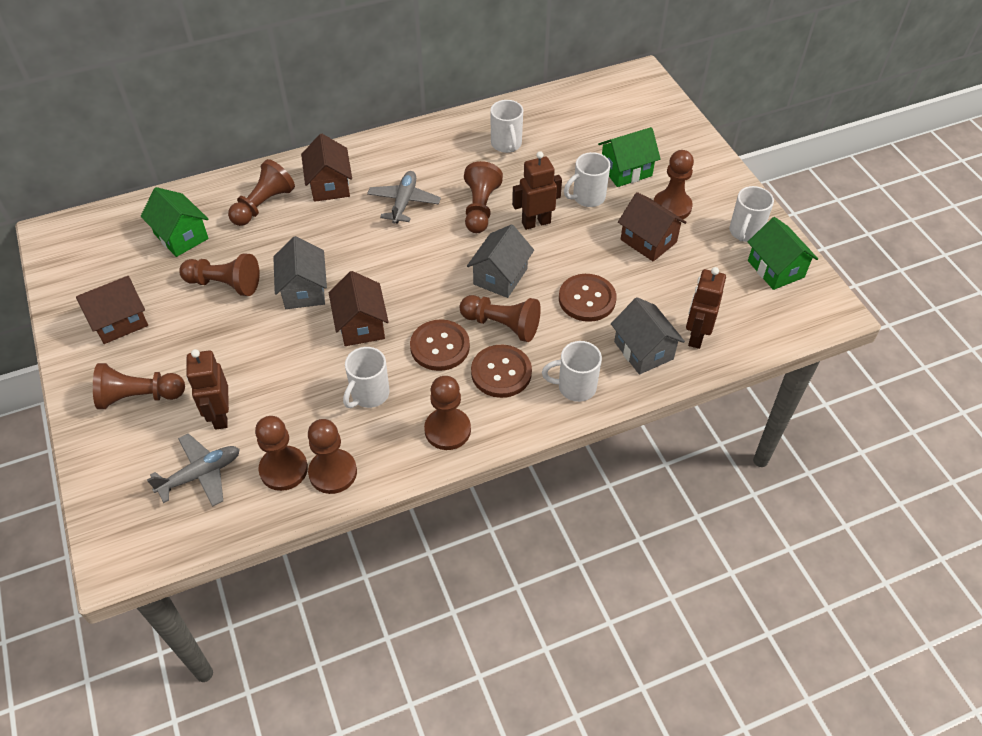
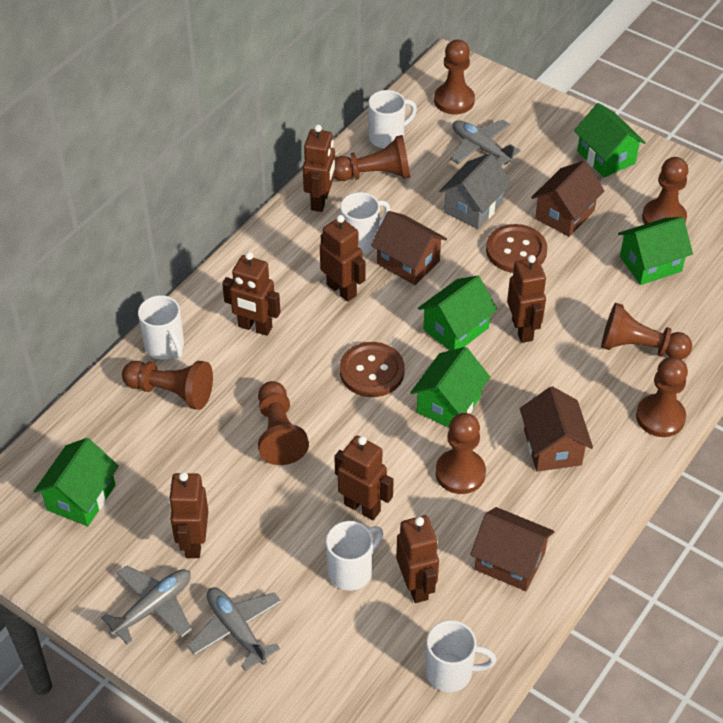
brown button: 3 -> 2
brown pawn: 9 -> 8
brown robot: 3 -> 7
green house: 3 -> 5
grey house: 3 -> 1
grey plane: 2 -> 3

